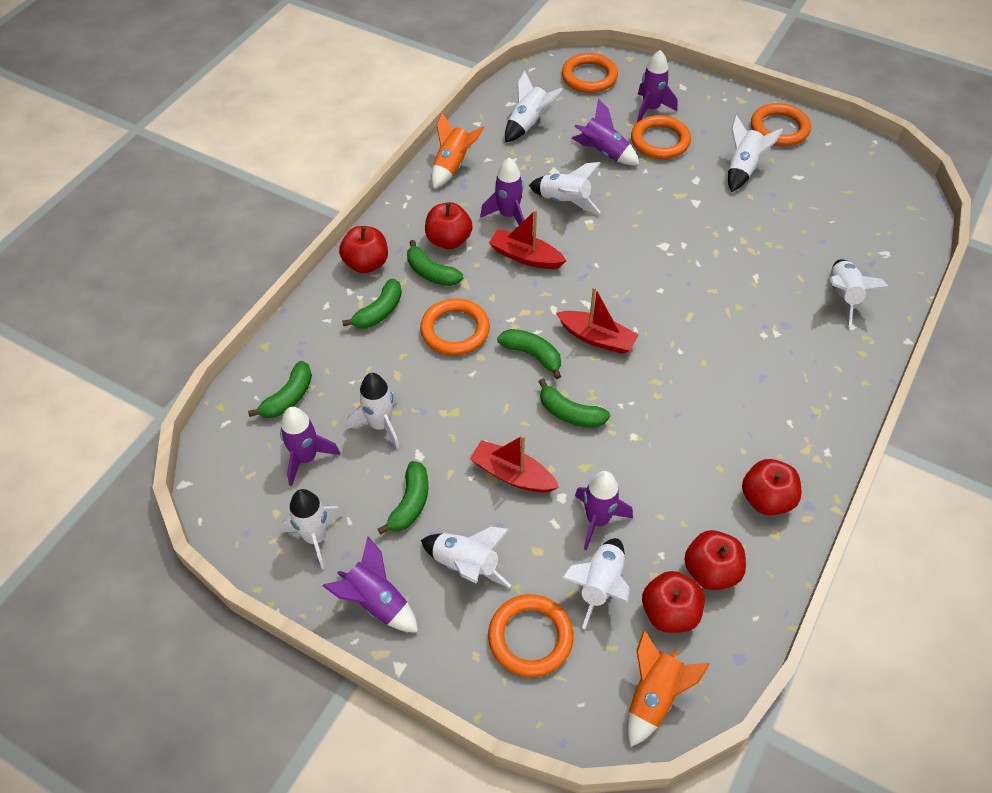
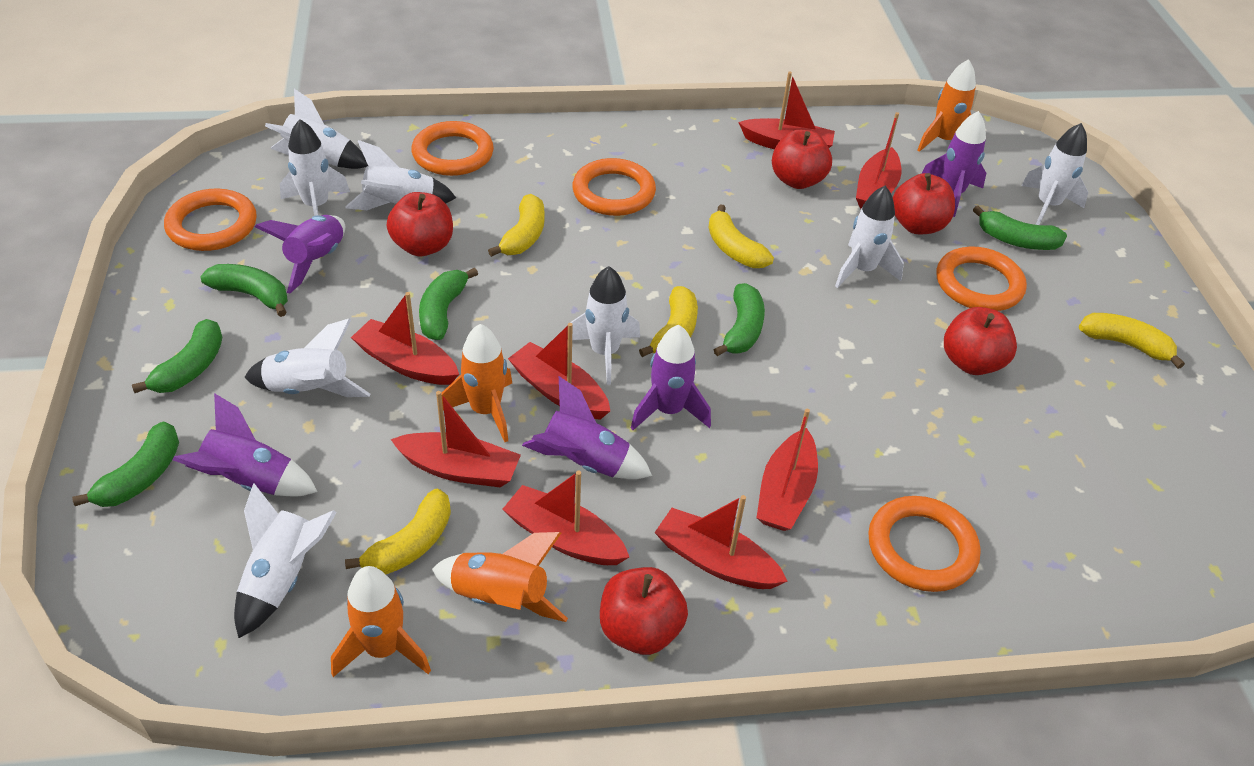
orange rocket: 2 -> 4
purple rocket: 6 -> 5
red boat: 3 -> 8
yellow banana: 0 -> 5

